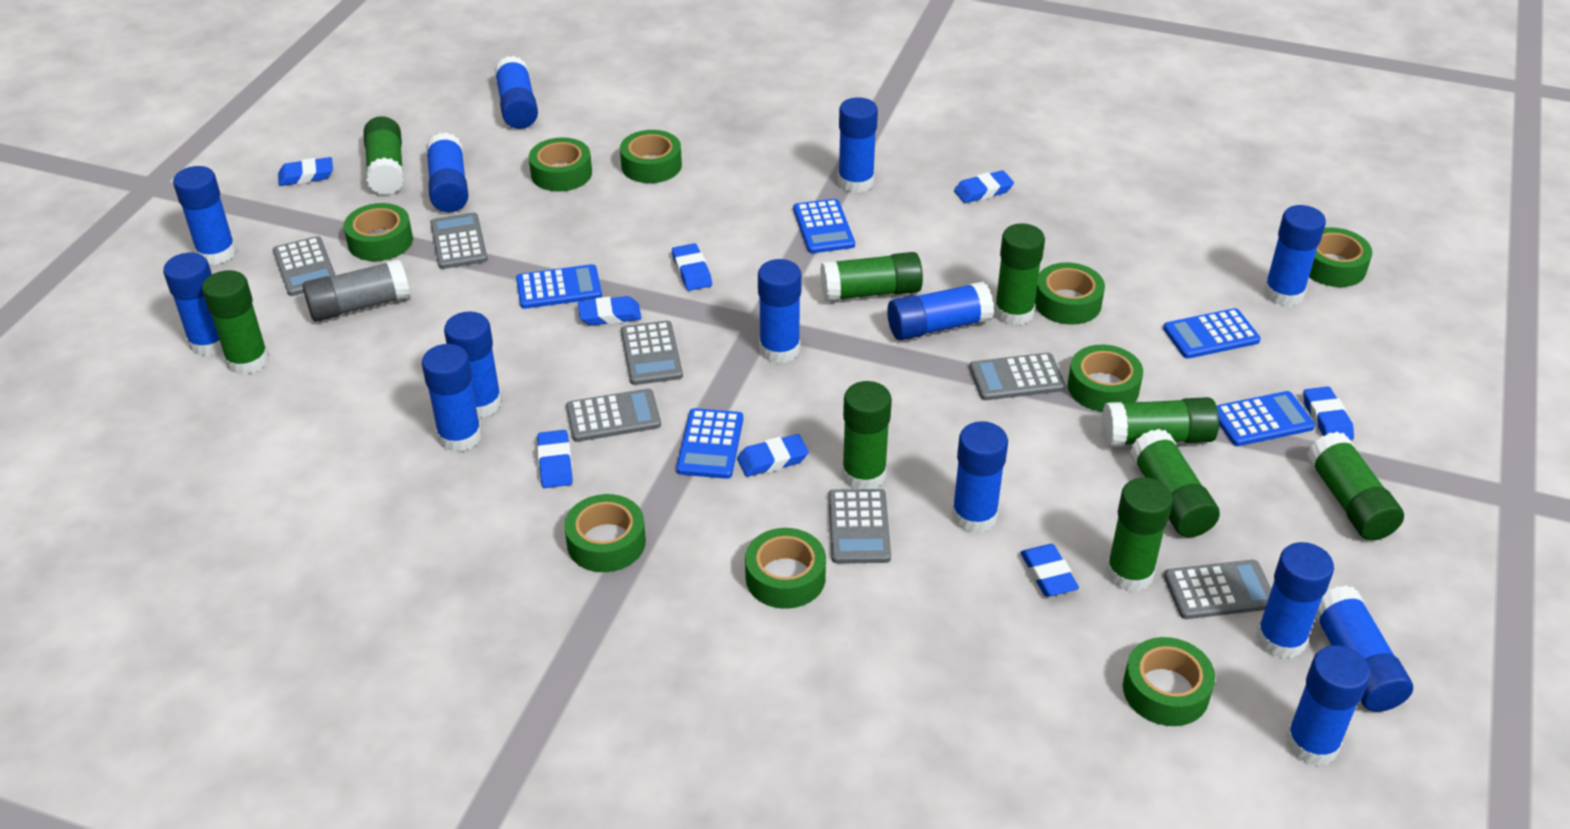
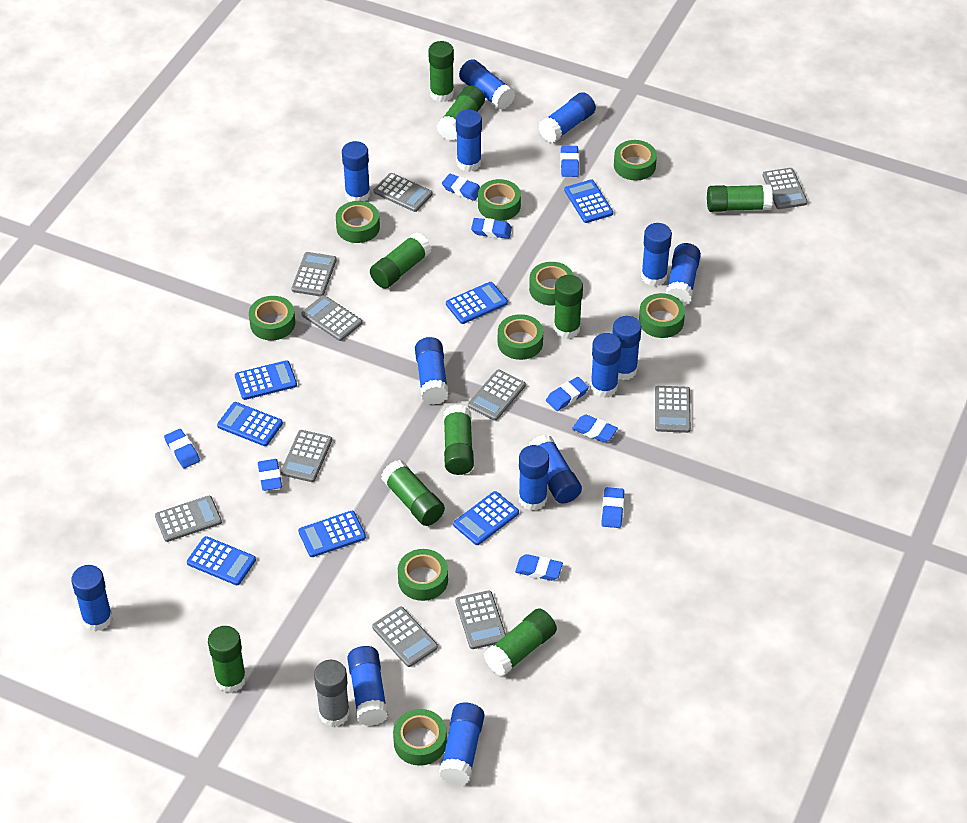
blue calculator: 5 -> 7
blue eraser: 8 -> 9
grey calculator: 7 -> 10

